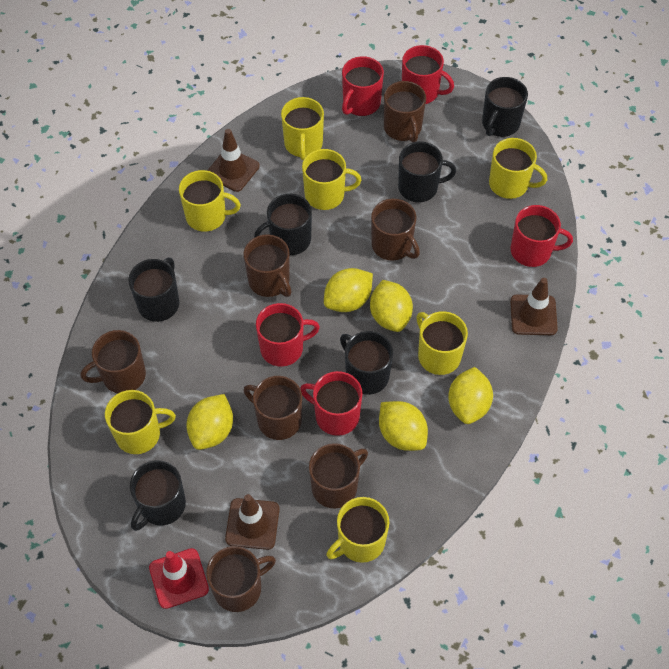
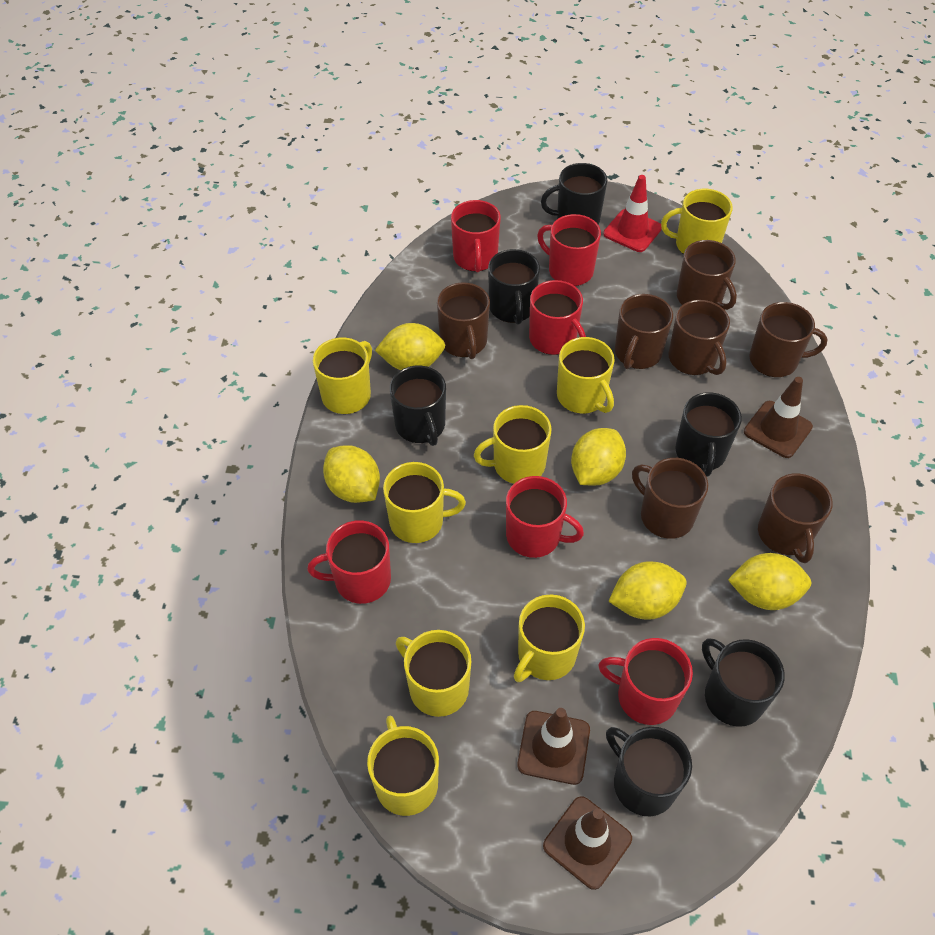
red mug: 5 -> 6
yellow mug: 7 -> 8

